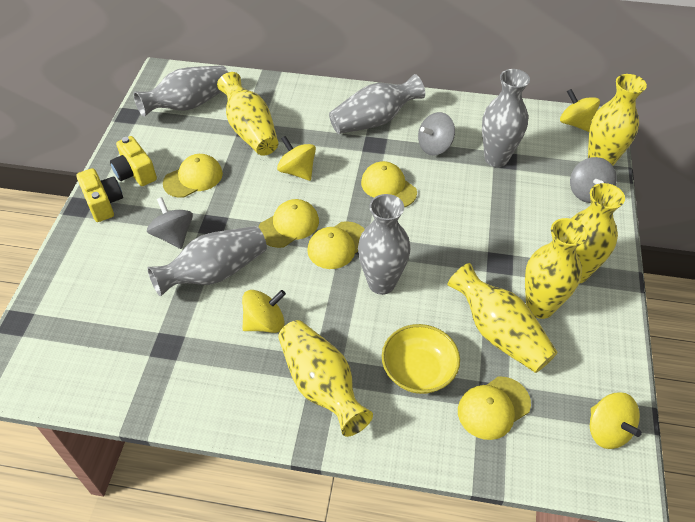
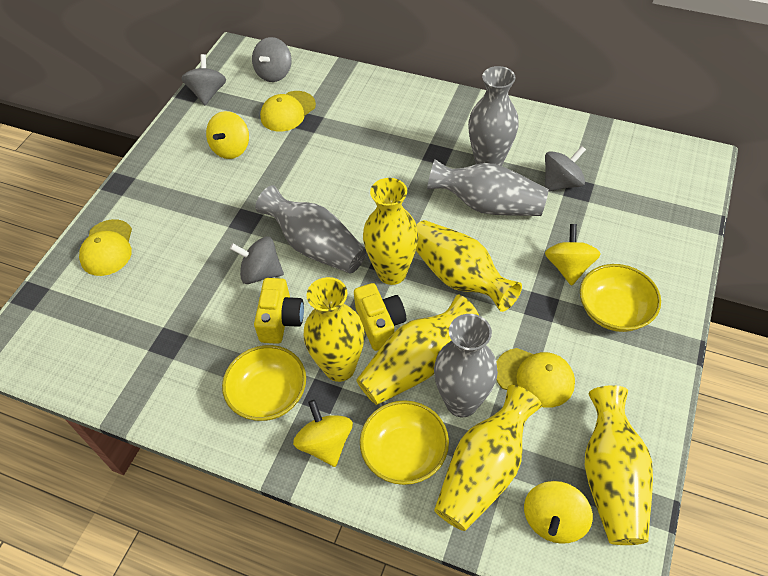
grey spinning top: 3 -> 4
grey vase: 5 -> 4
yellow bowl: 1 -> 3
yellow cap: 5 -> 3

